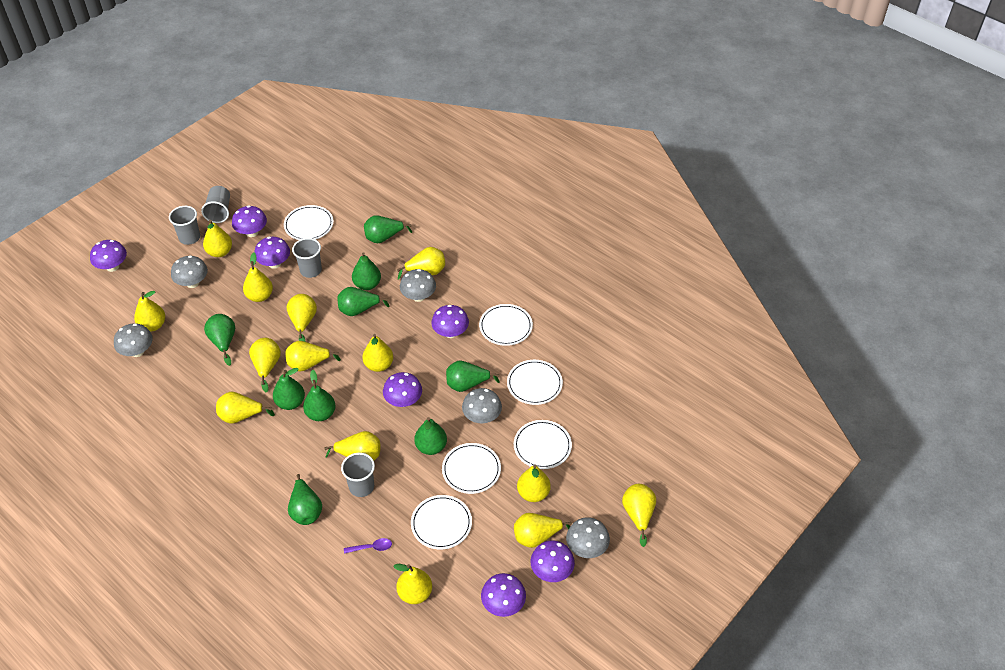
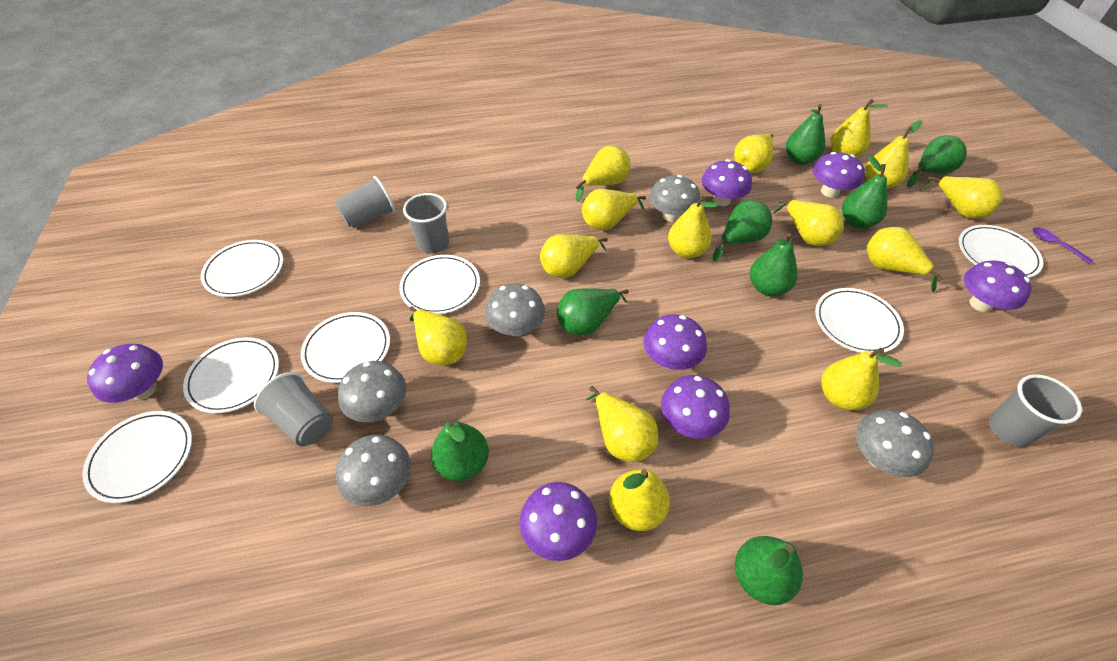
green pear: 9 -> 8
white plate: 6 -> 7

